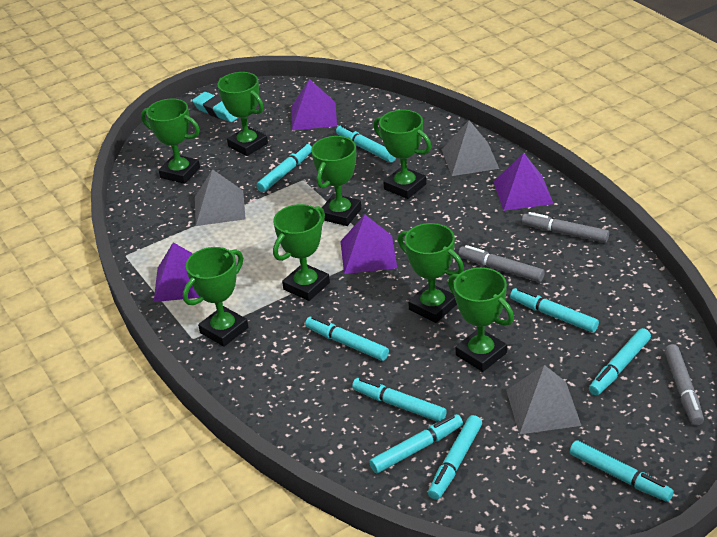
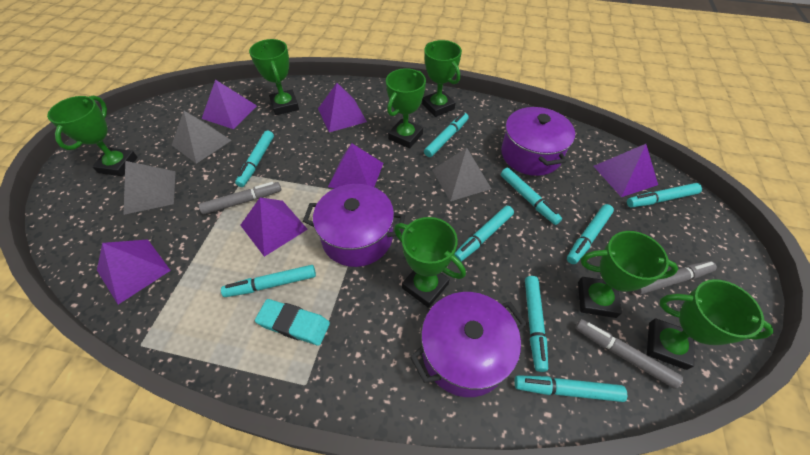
green trophy: 8 -> 7
purple pot: 0 -> 3
purple pyramid: 4 -> 6

